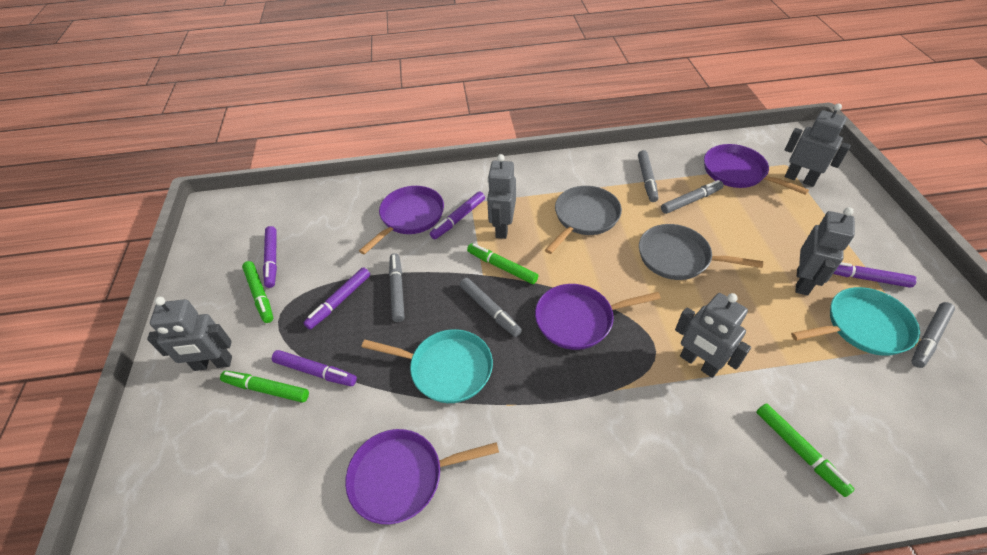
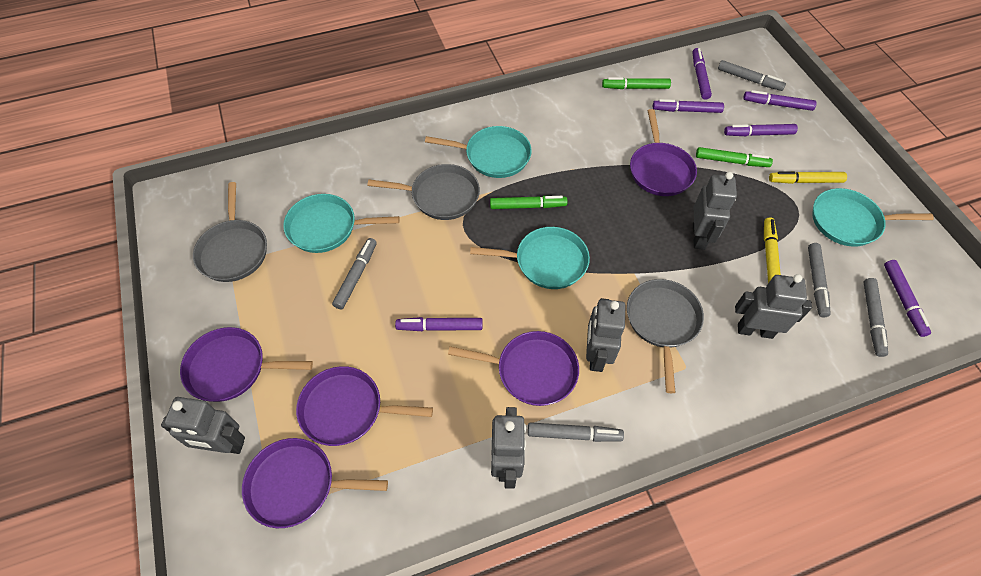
green marker: 4 -> 3
grey pan: 2 -> 3
purple marker: 5 -> 6
purple pan: 4 -> 5
turquoise pan: 2 -> 4
yellow marker: 0 -> 2

